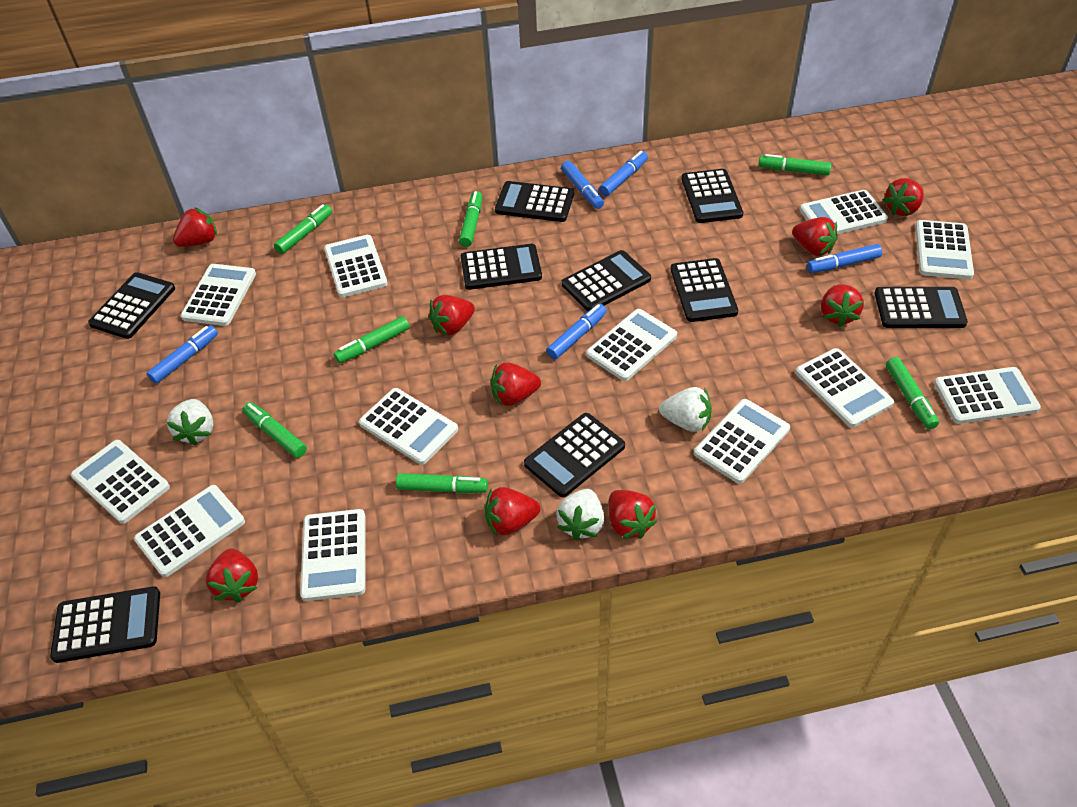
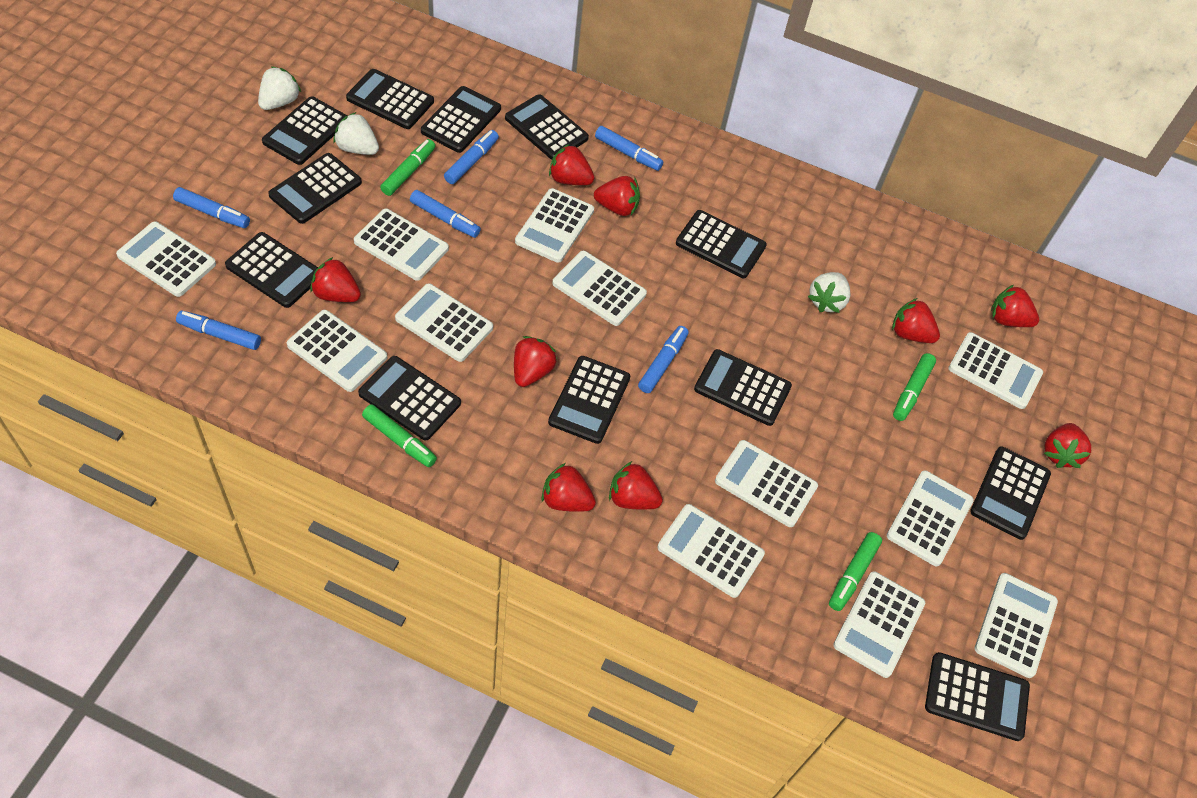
black calculator: 9 -> 12
blue marker: 5 -> 6
green marker: 7 -> 4

